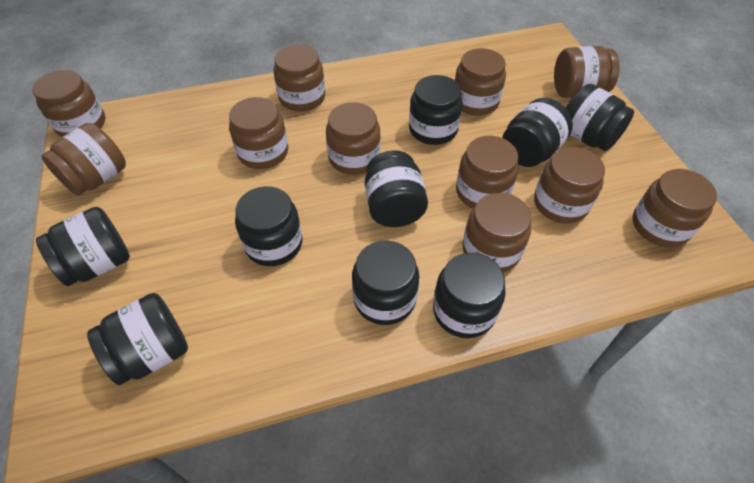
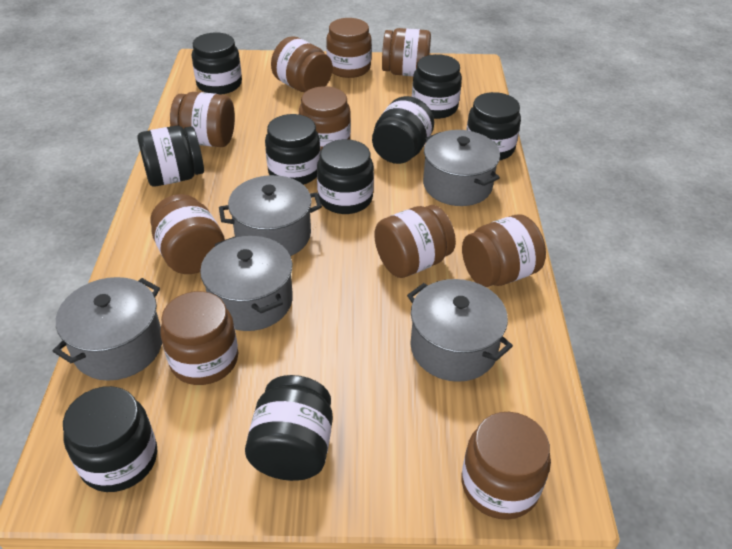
brown jar: 11 -> 10
grey pot: 0 -> 5

